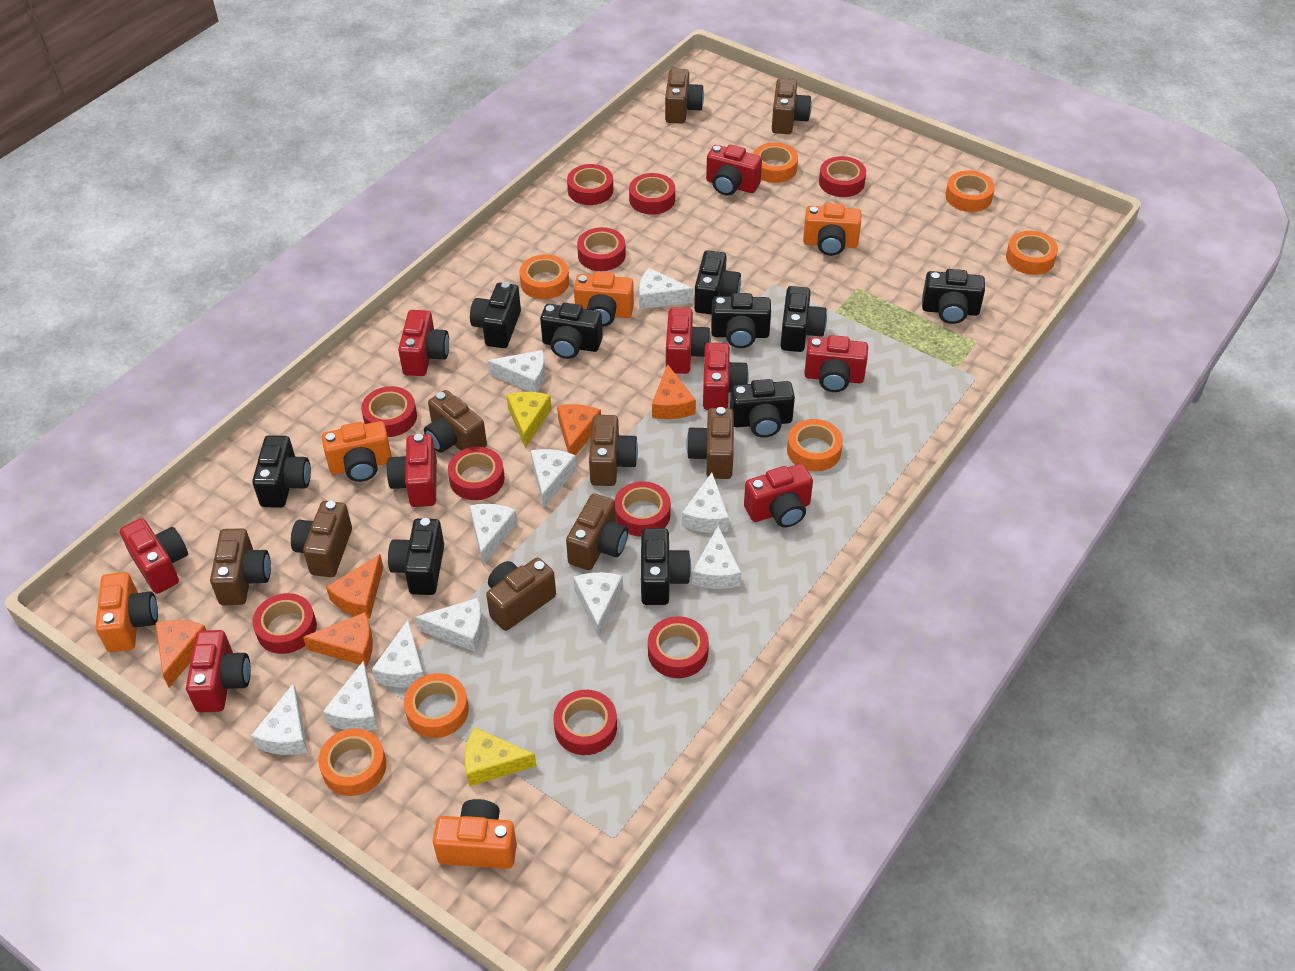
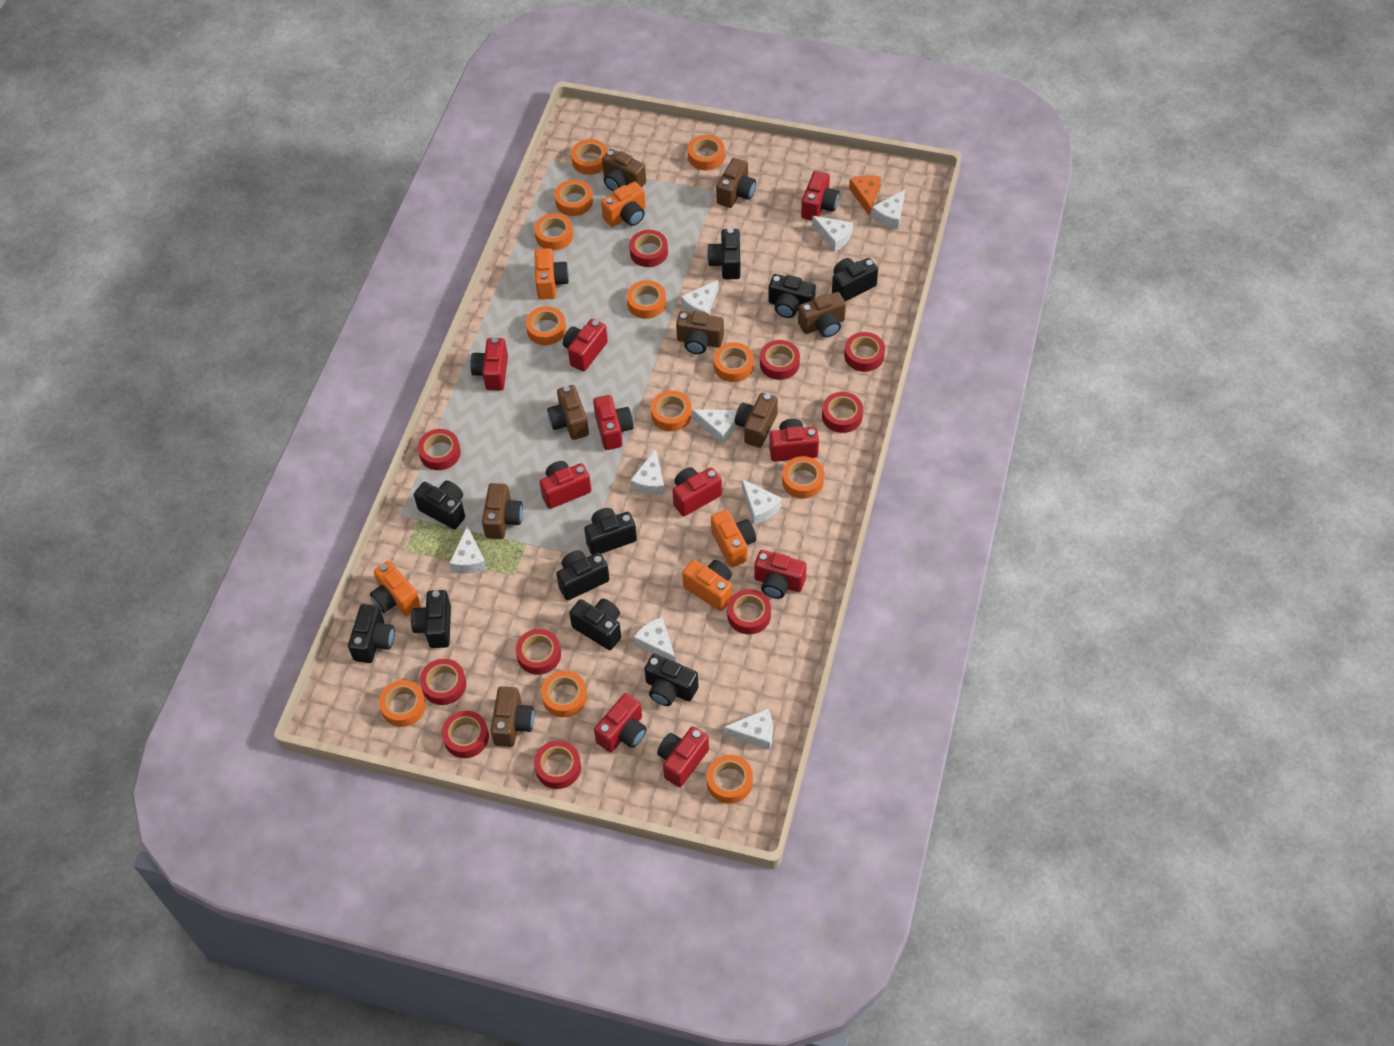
brown camera: 9 -> 8
orange cheese: 5 -> 1
orange tape: 7 -> 12
red camera: 9 -> 10
white cheese: 11 -> 9
yellow cheese: 2 -> 0

